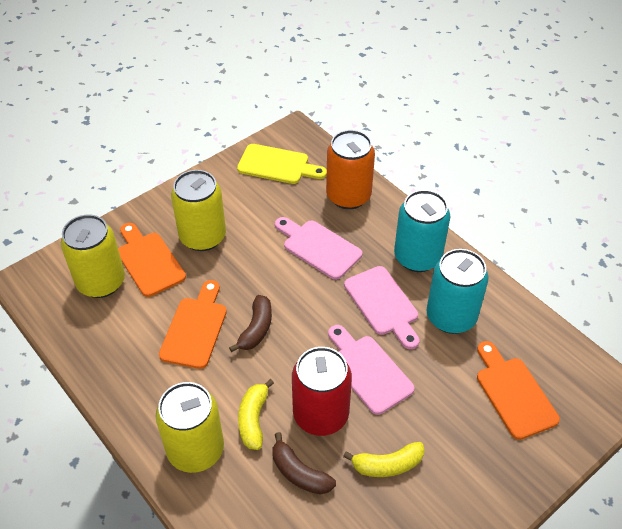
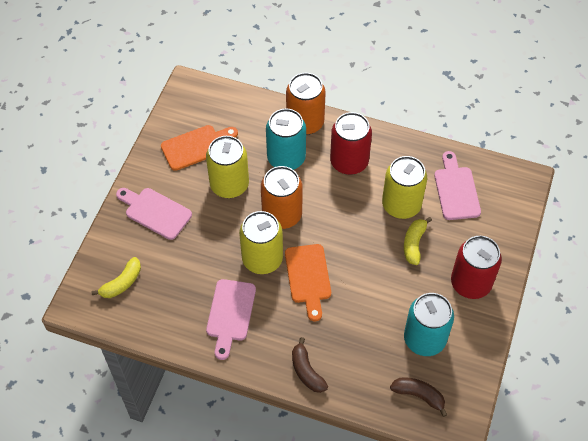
orange can: 1 -> 2
orange cutting board: 3 -> 2
red can: 1 -> 2
yellow cutting board: 1 -> 0

